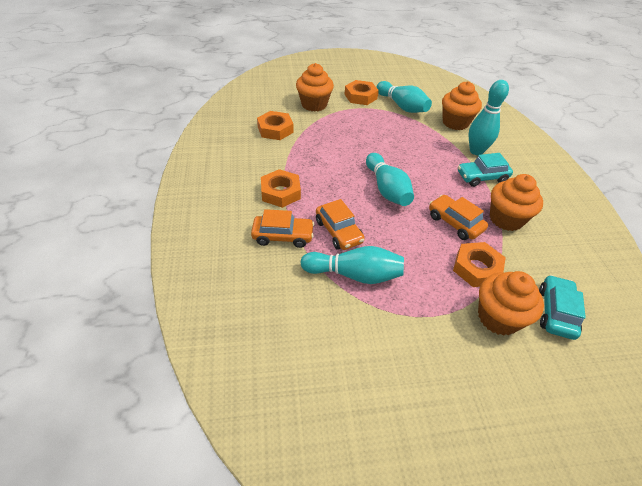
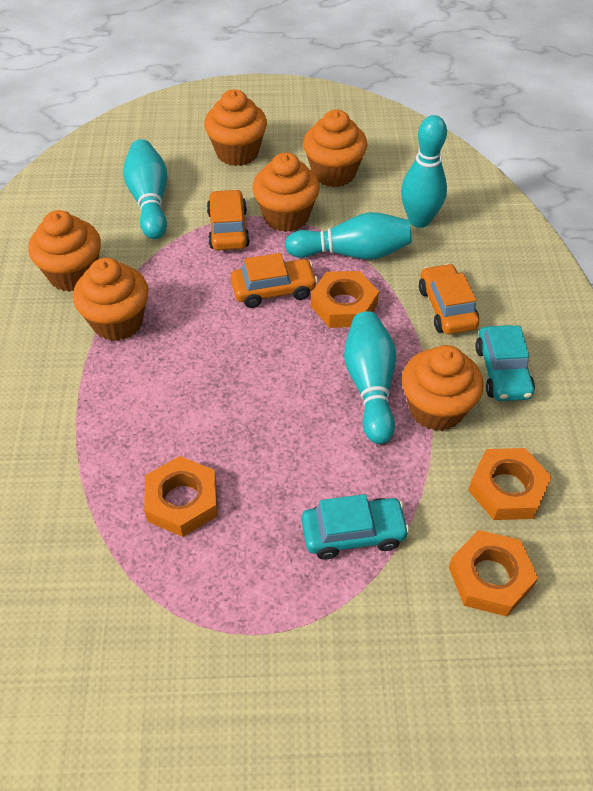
orange cupcake: 4 -> 6

